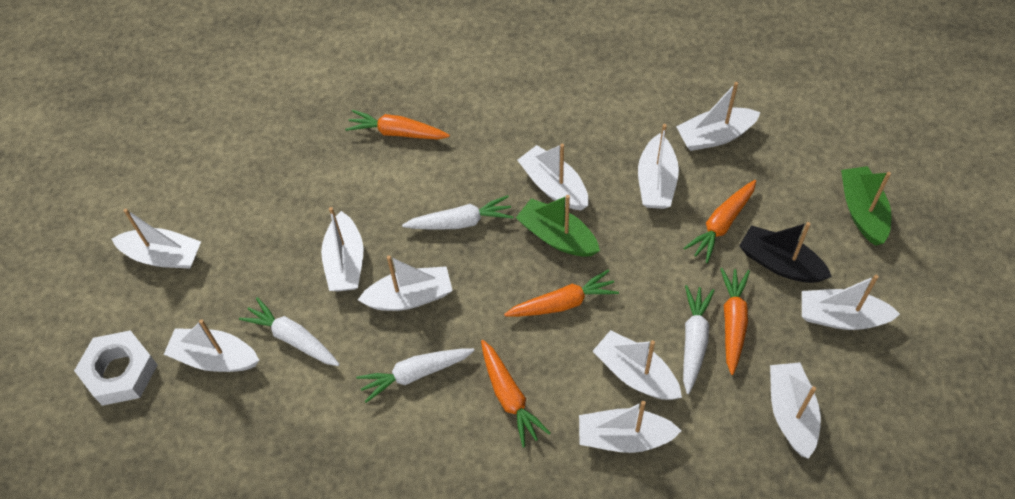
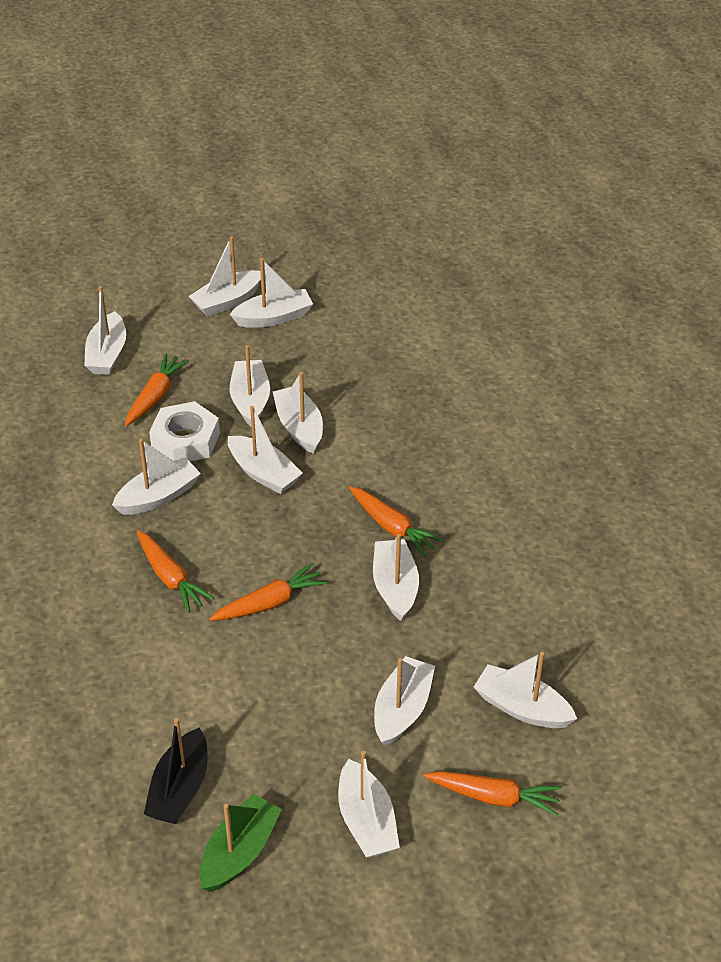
green boat: 2 -> 1
white carrot: 4 -> 0

